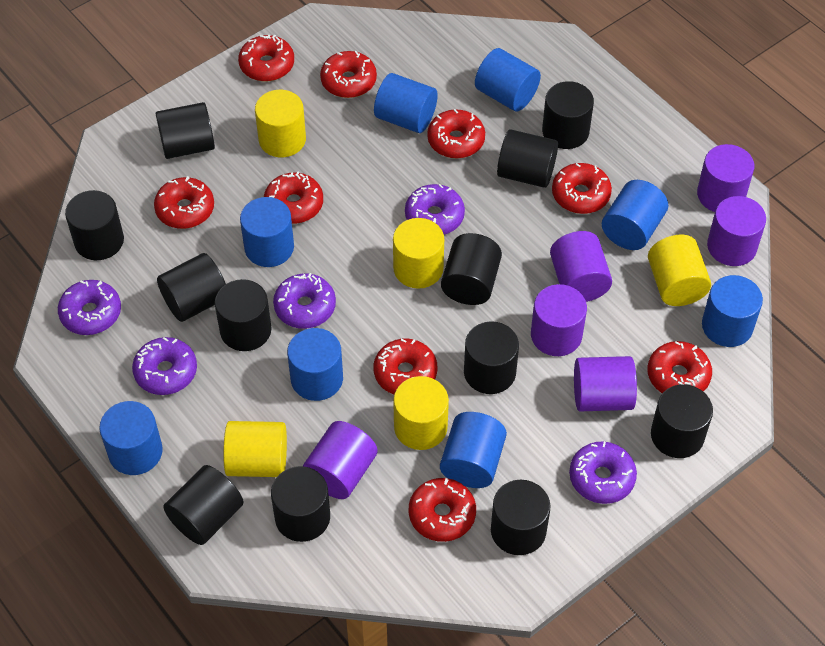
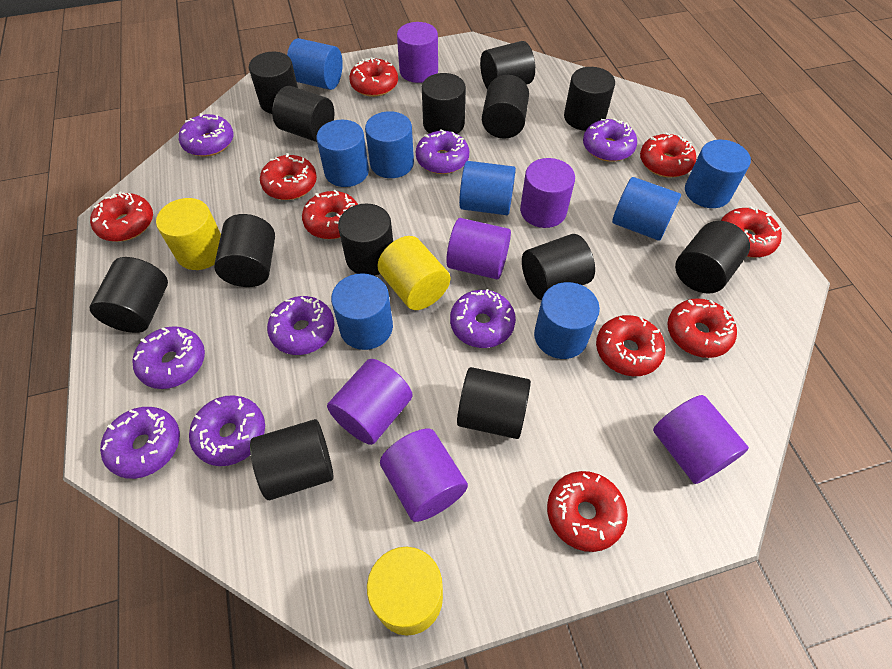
black cylinder: 12 -> 13
purple donut: 5 -> 8
yellow cylinder: 5 -> 3

